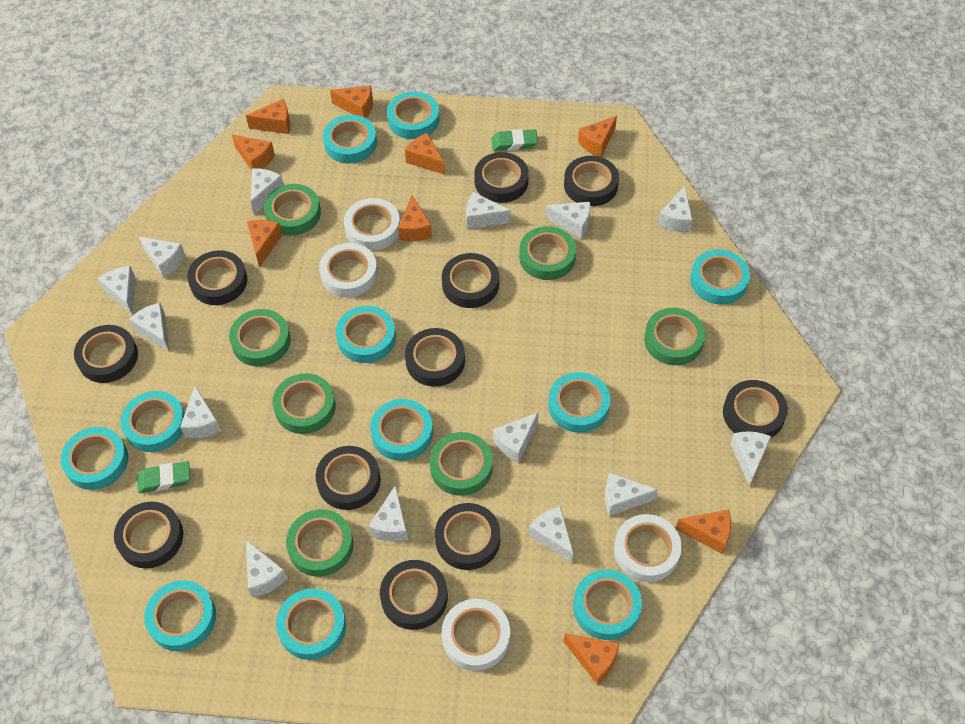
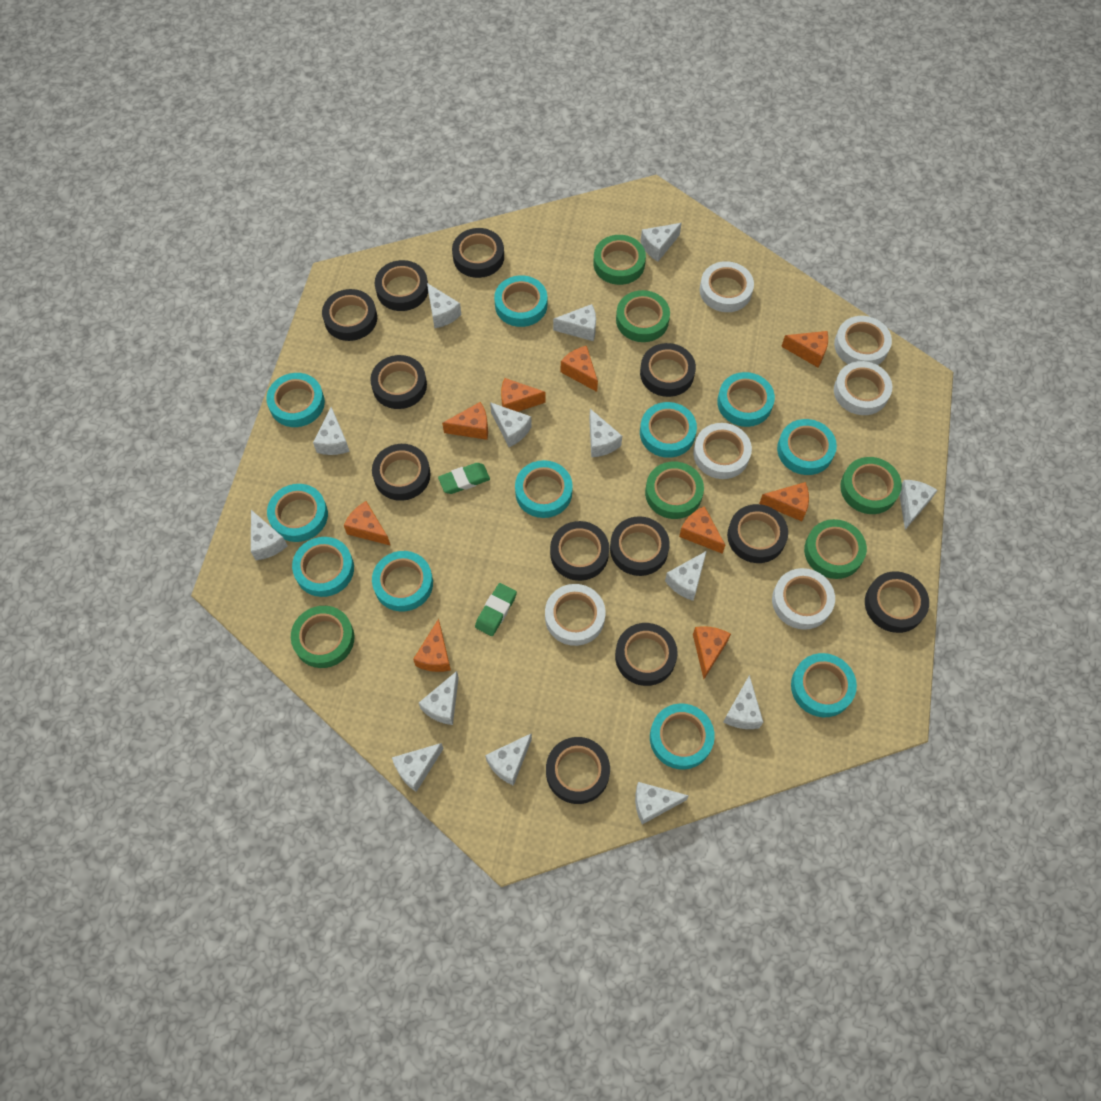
black tape: 11 -> 12
green tape: 7 -> 6
white tape: 4 -> 6

